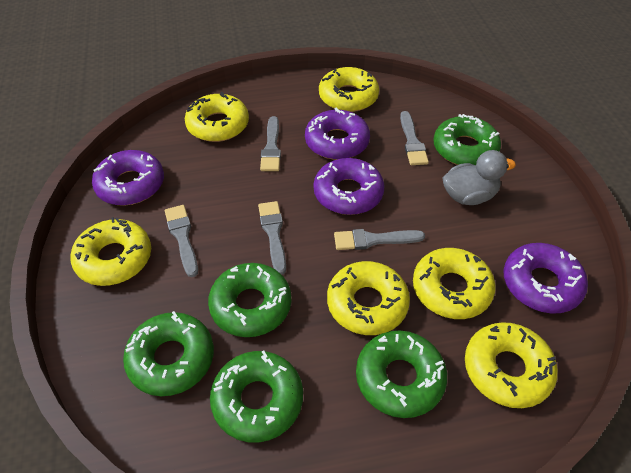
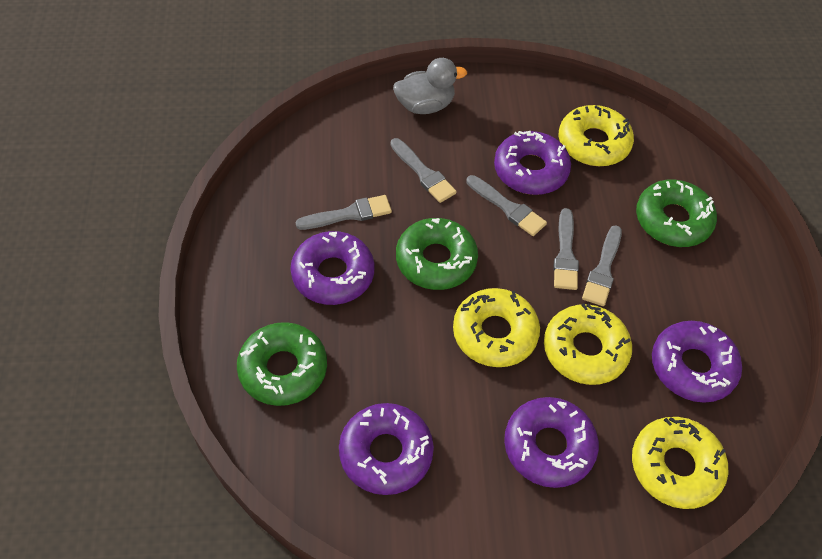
green donut: 5 -> 3
purple donut: 4 -> 5
yellow donut: 6 -> 4

